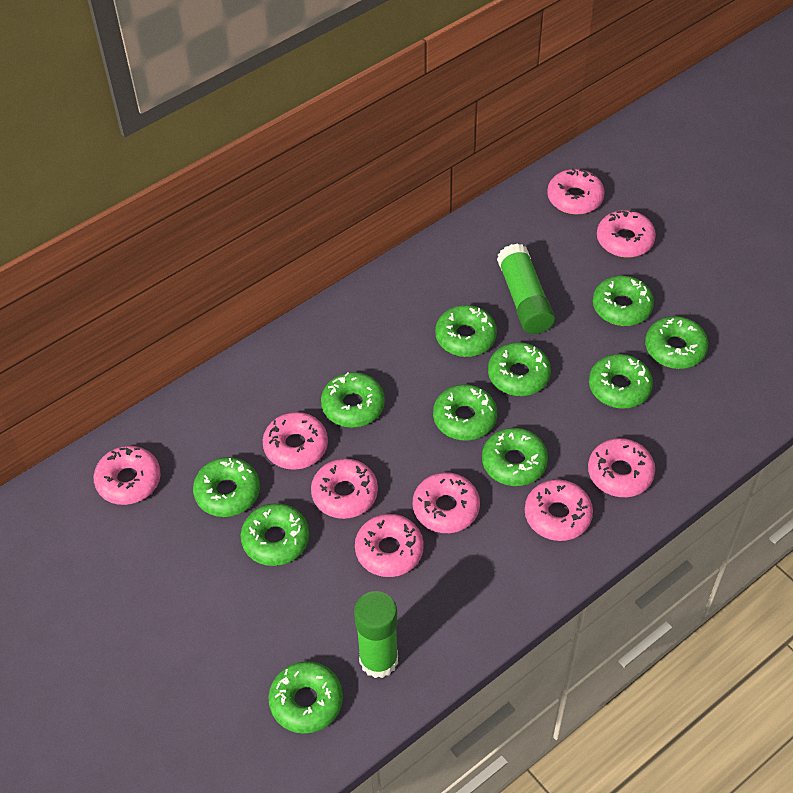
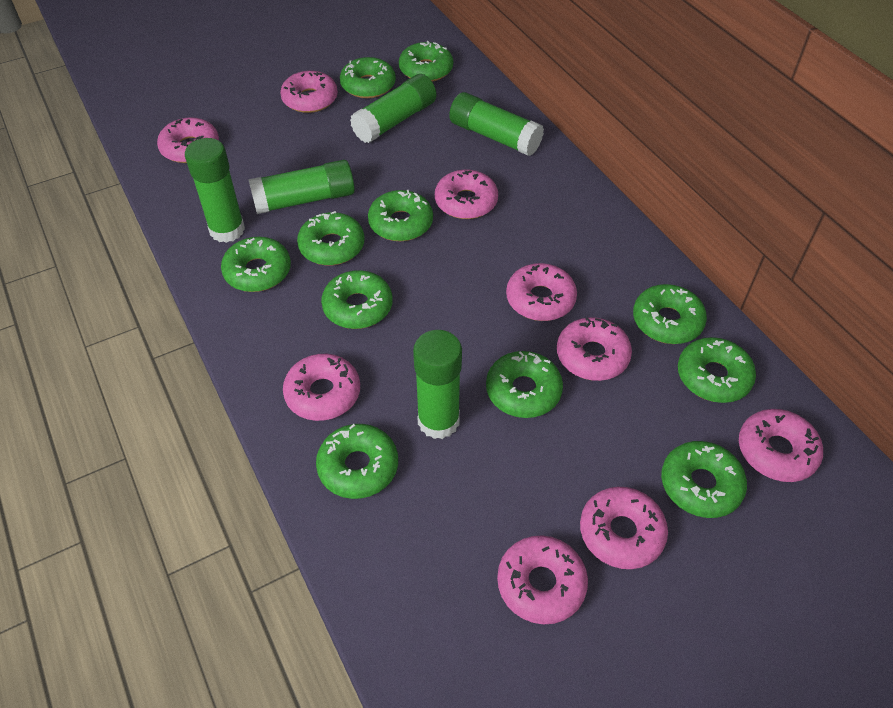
green glue stick: 2 -> 5

